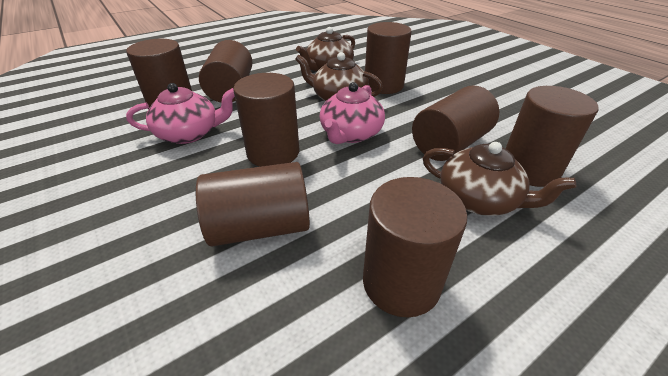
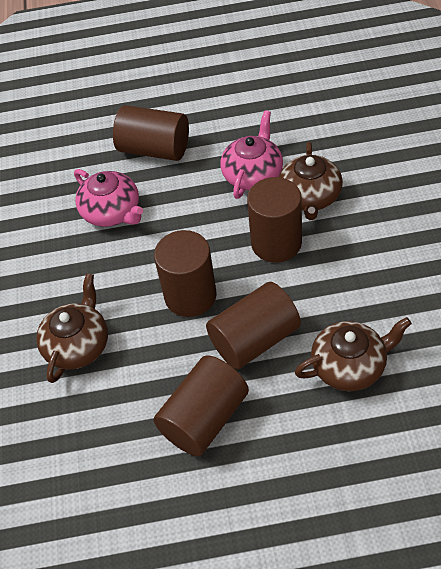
brown cylinder: 8 -> 5

